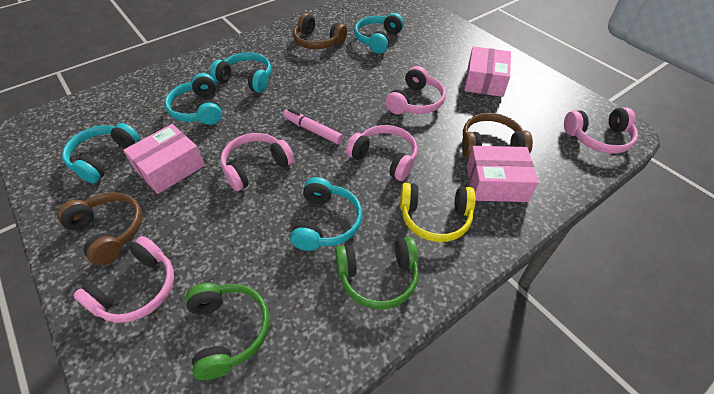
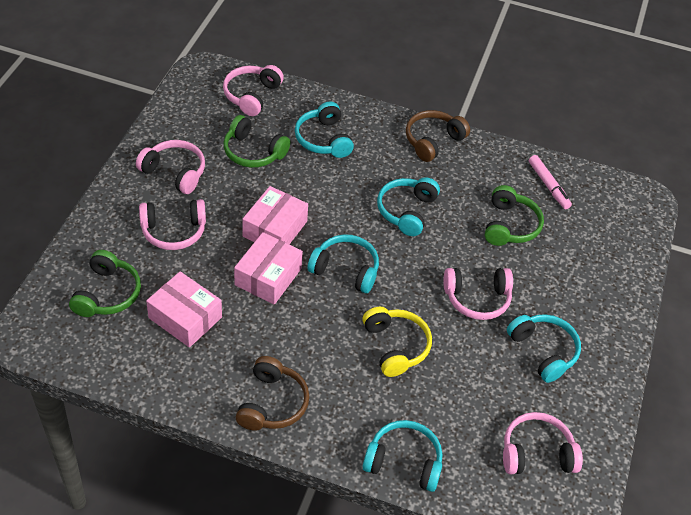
brown headphones: 3 -> 2
green headphones: 2 -> 3

